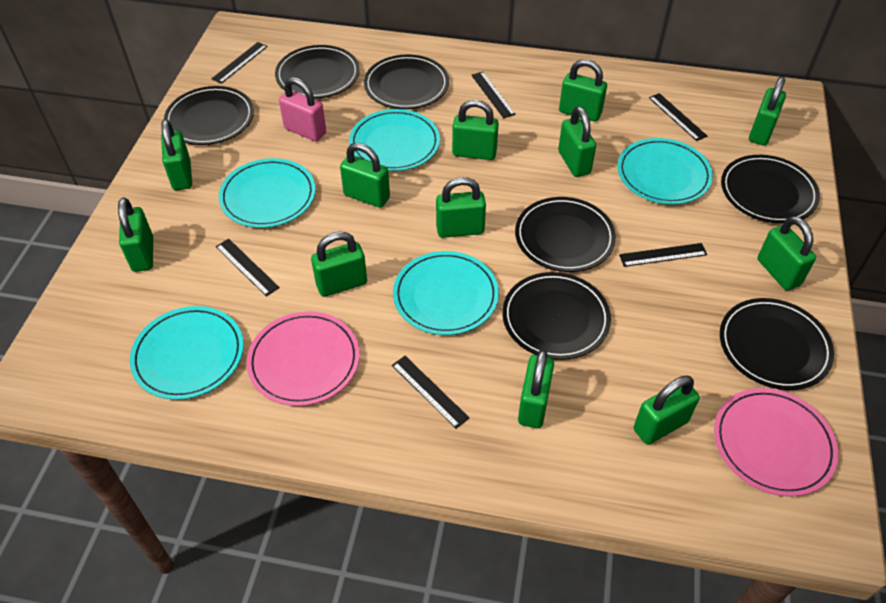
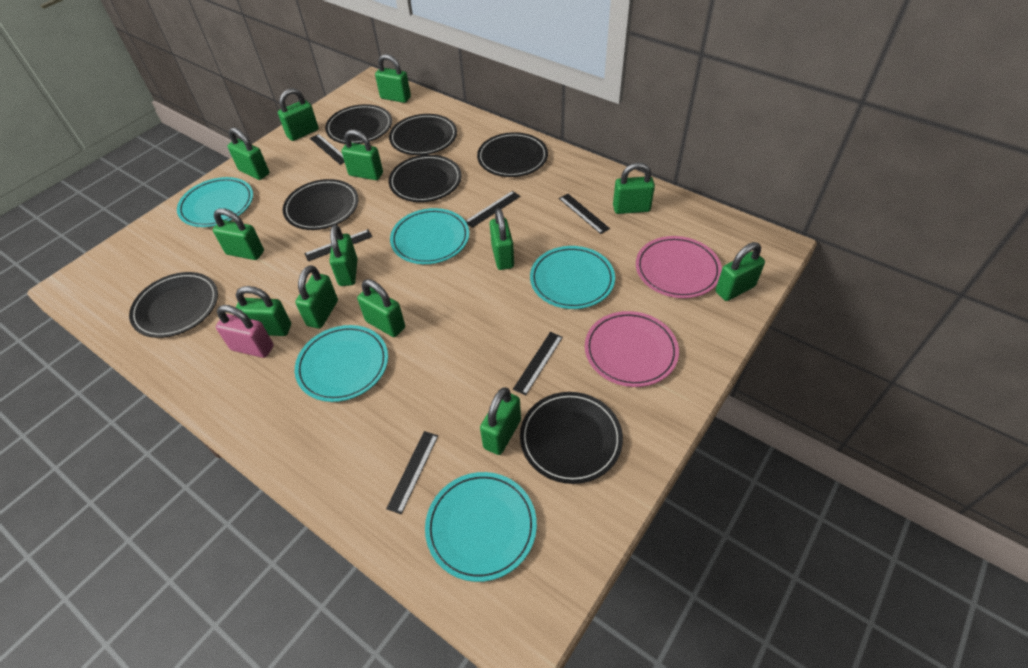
green padlock: 12 -> 13

